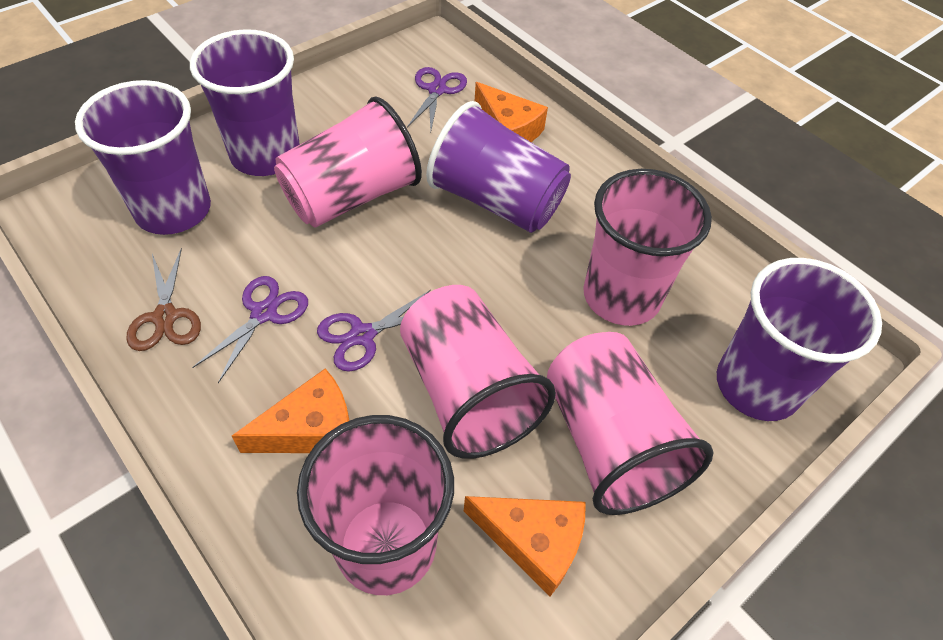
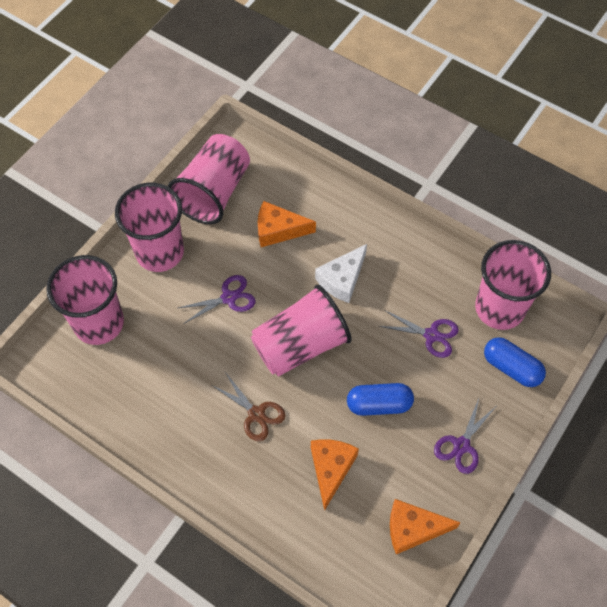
blue capsule: 0 -> 2
purple cup: 4 -> 0
white cheese: 0 -> 1

